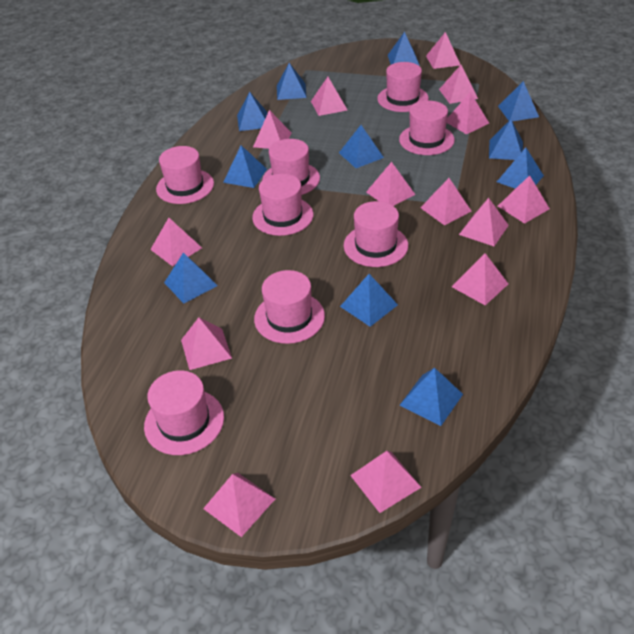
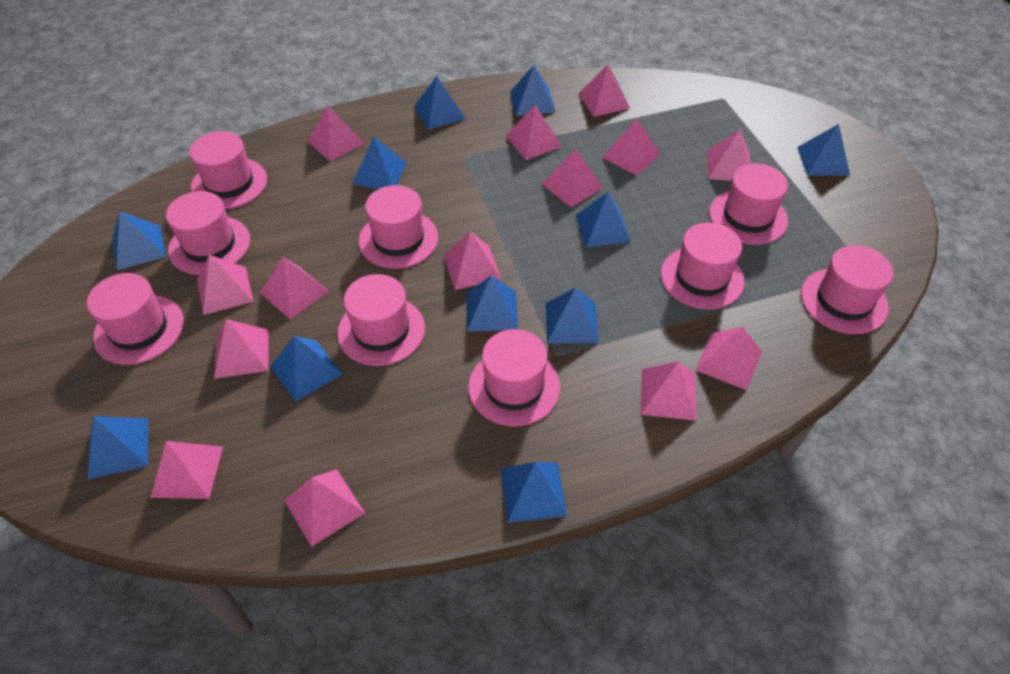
pink hat: 8 -> 9

